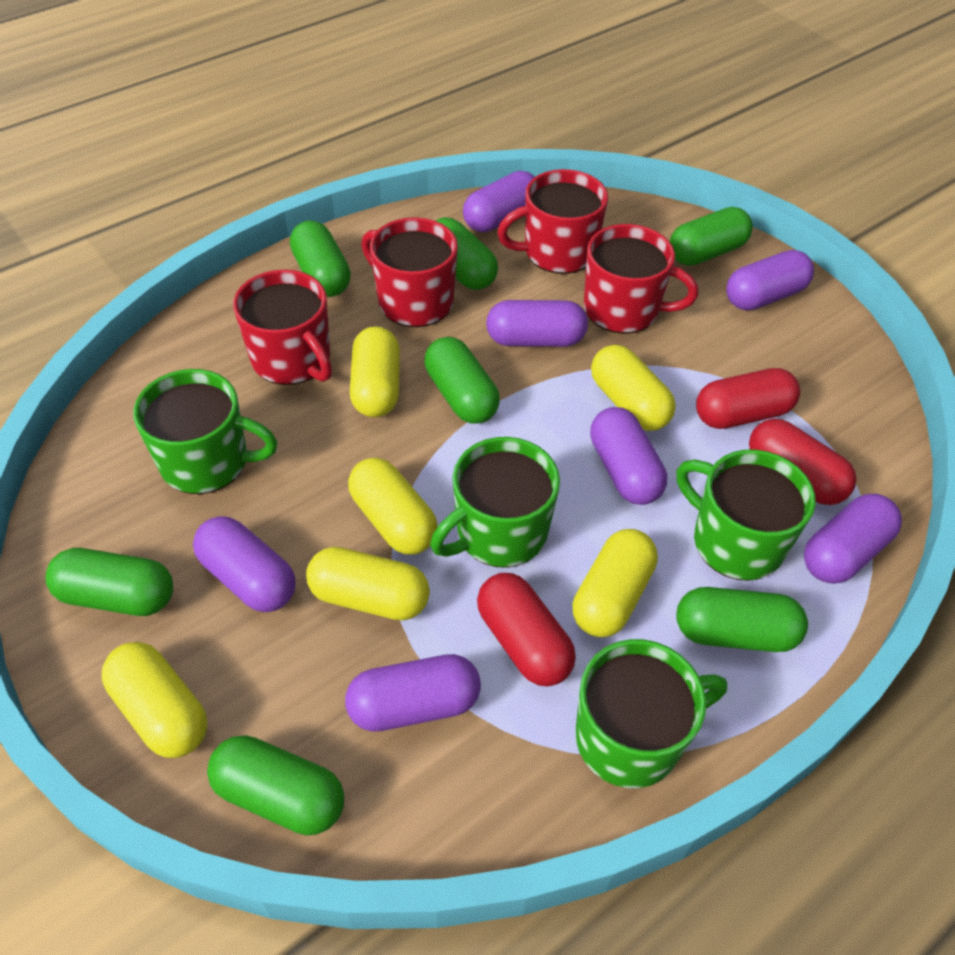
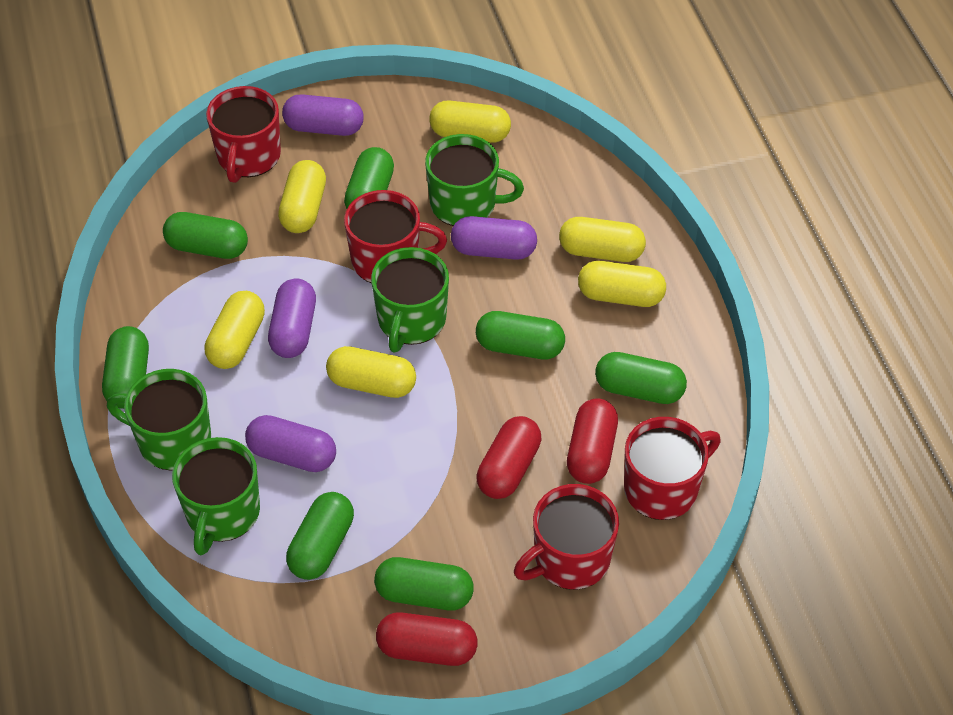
purple capsule: 7 -> 4

